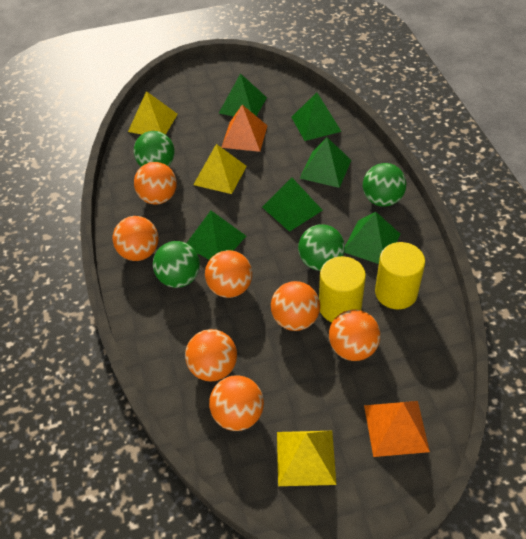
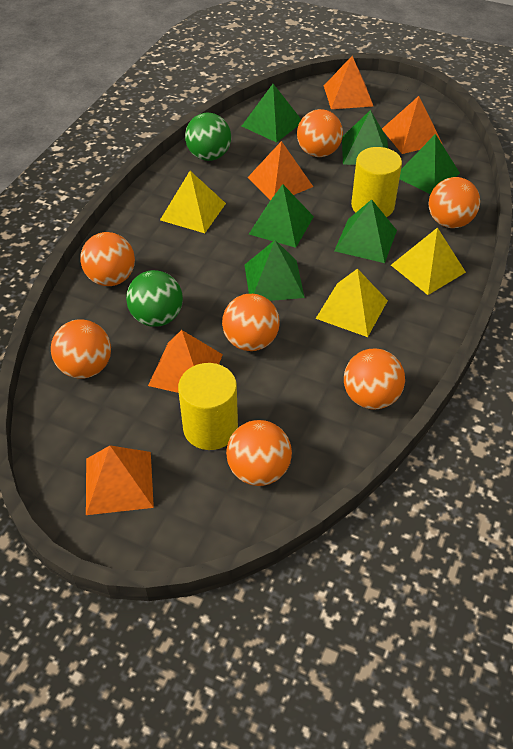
green ball: 4 -> 2
orange pyramid: 2 -> 5

